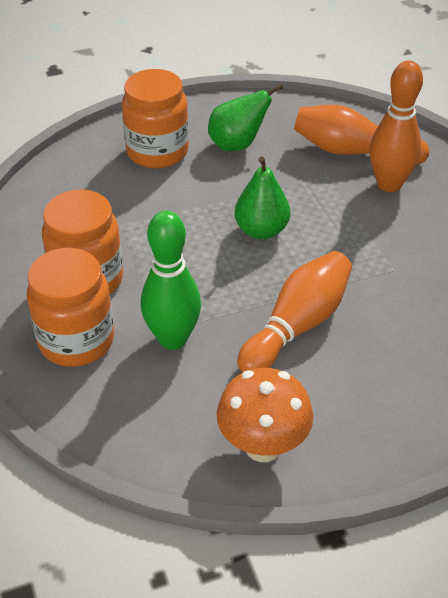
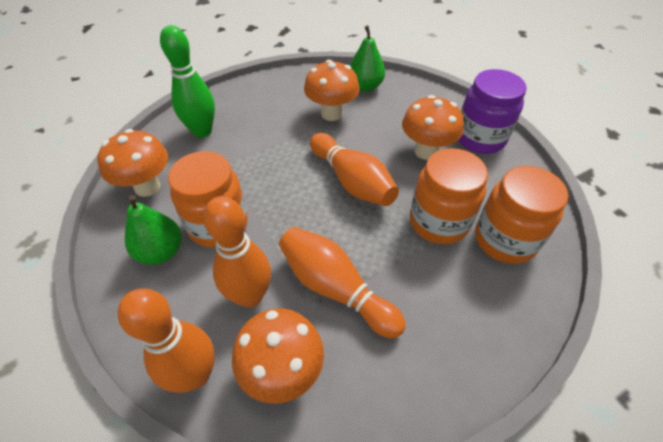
orange bowling pin: 3 -> 4
orange mushroom: 1 -> 4
purple jar: 0 -> 1

